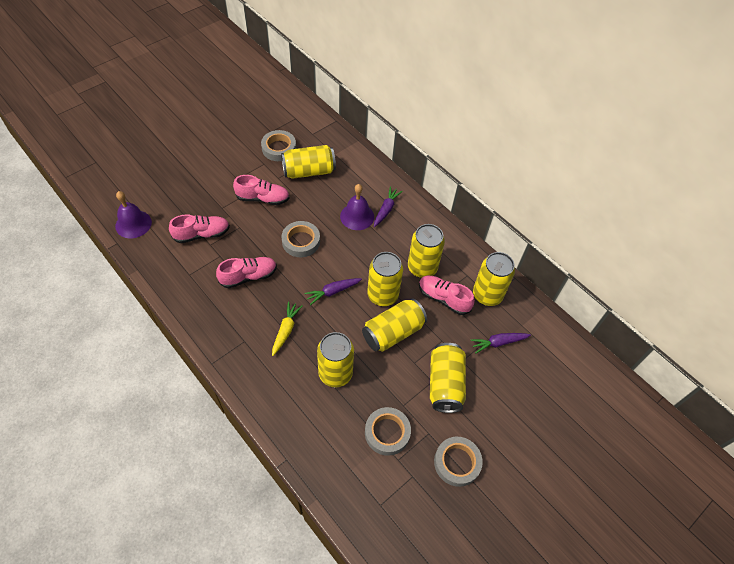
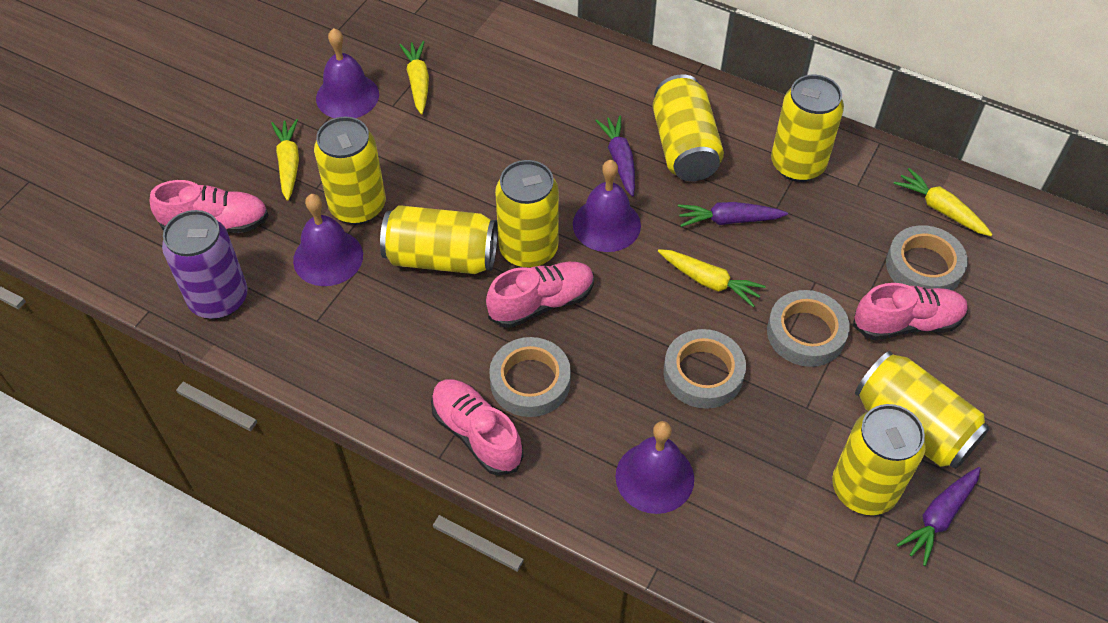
purple bell: 2 -> 4
purple can: 0 -> 1
yellow carrot: 1 -> 4

